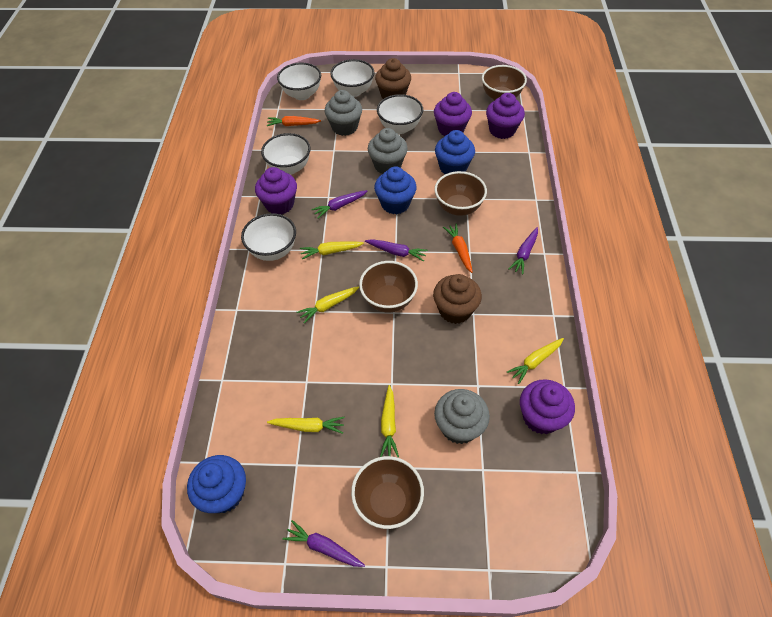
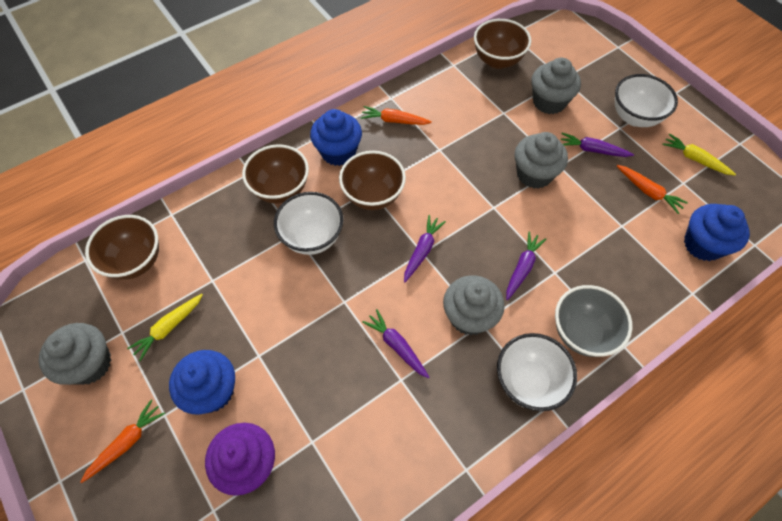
brown cupcake: 2 -> 0
grey bowl: 0 -> 1
grey cupcake: 3 -> 4
orange carrot: 2 -> 3
purple cupcake: 4 -> 1
white bowl: 5 -> 3
yellow carrot: 5 -> 2

